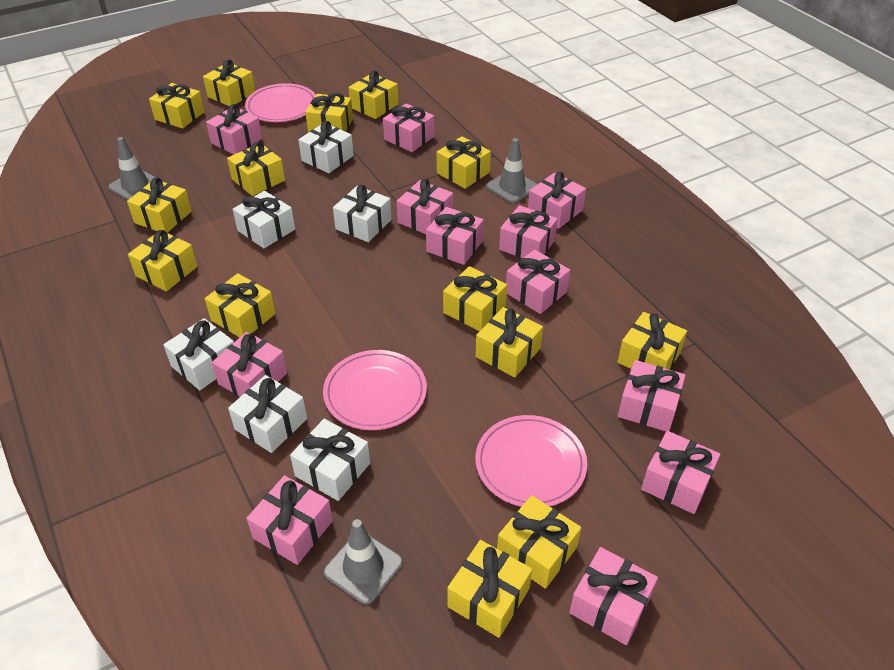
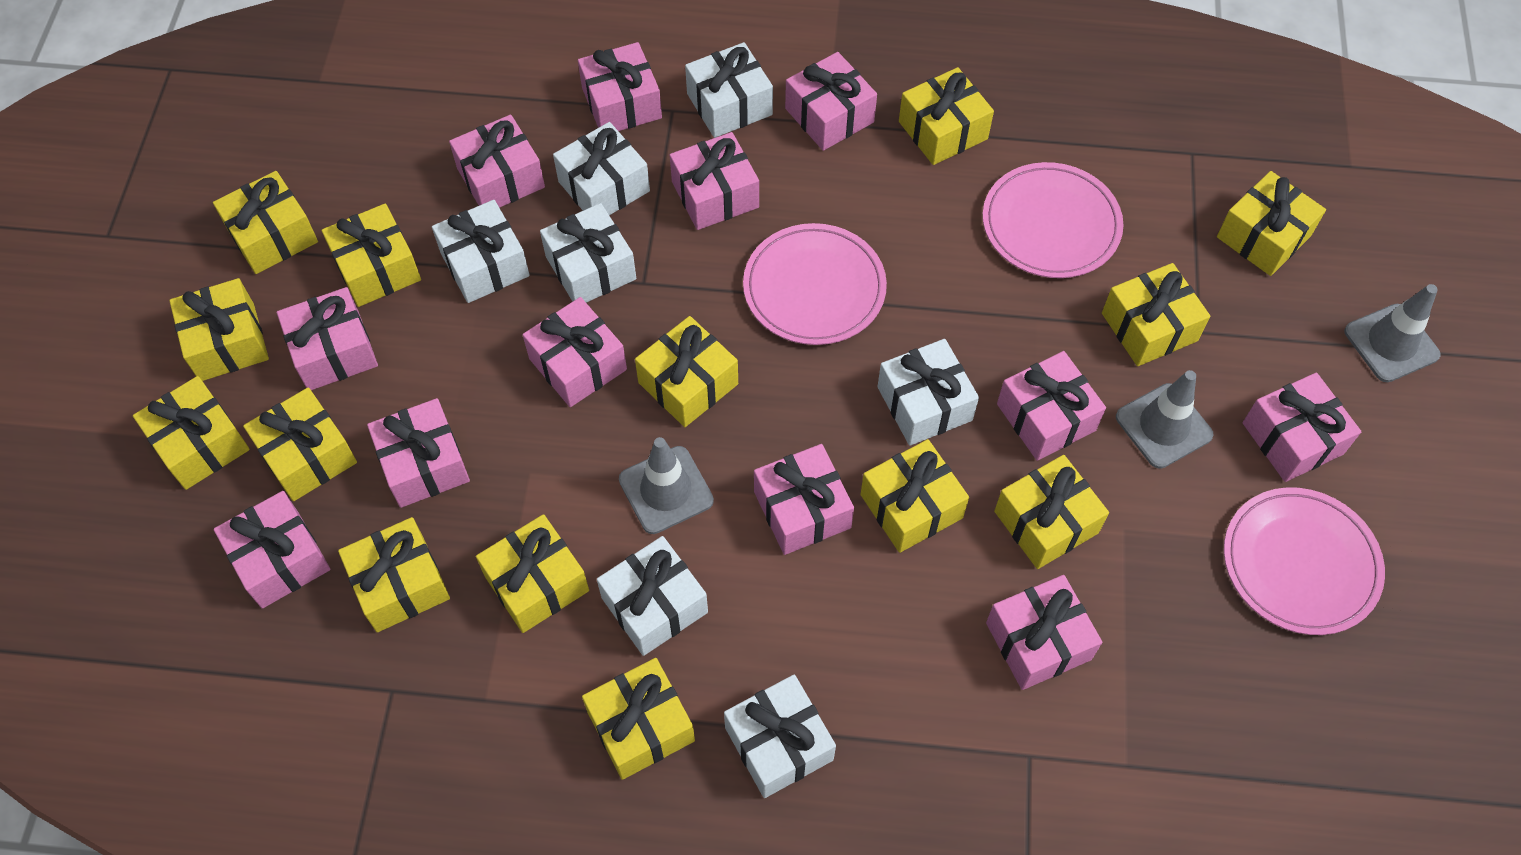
white gift: 6 -> 7

